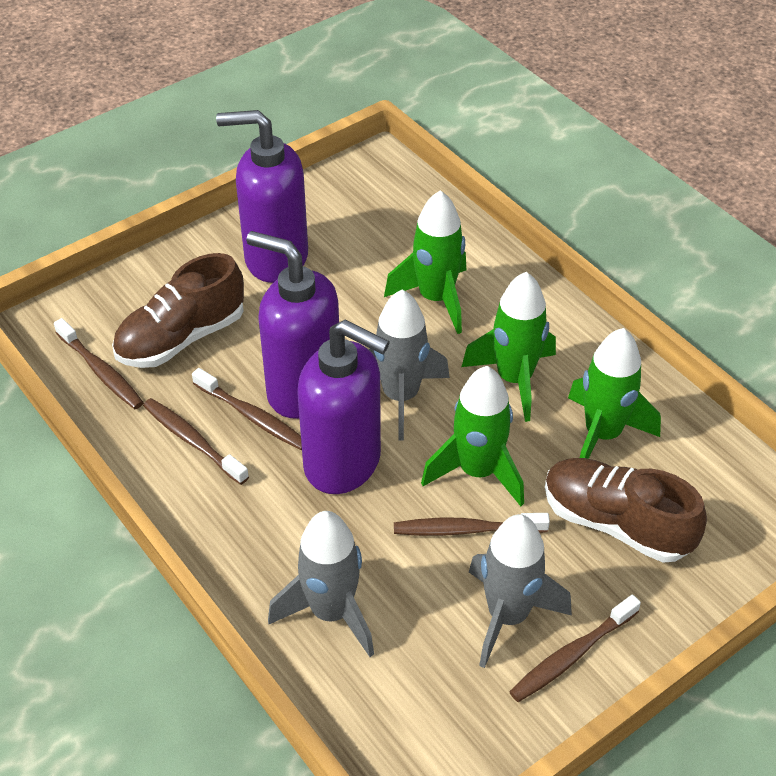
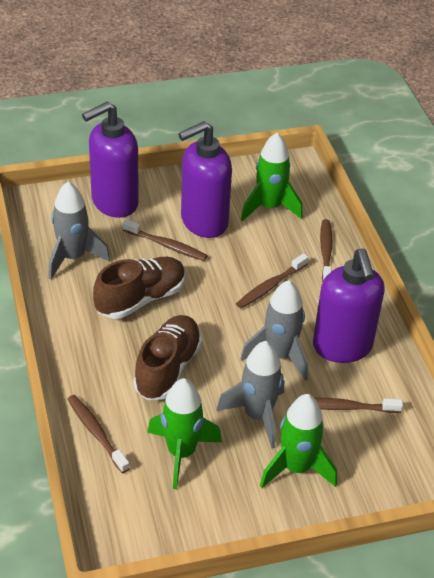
green rocket: 4 -> 3

